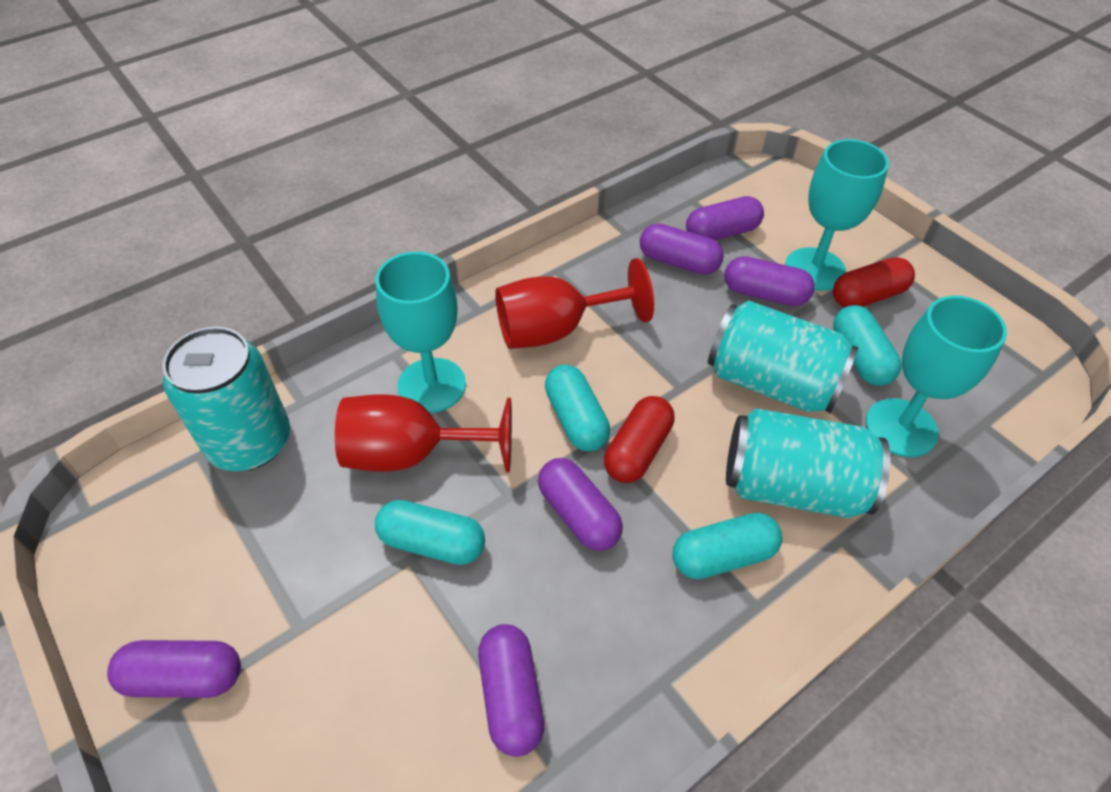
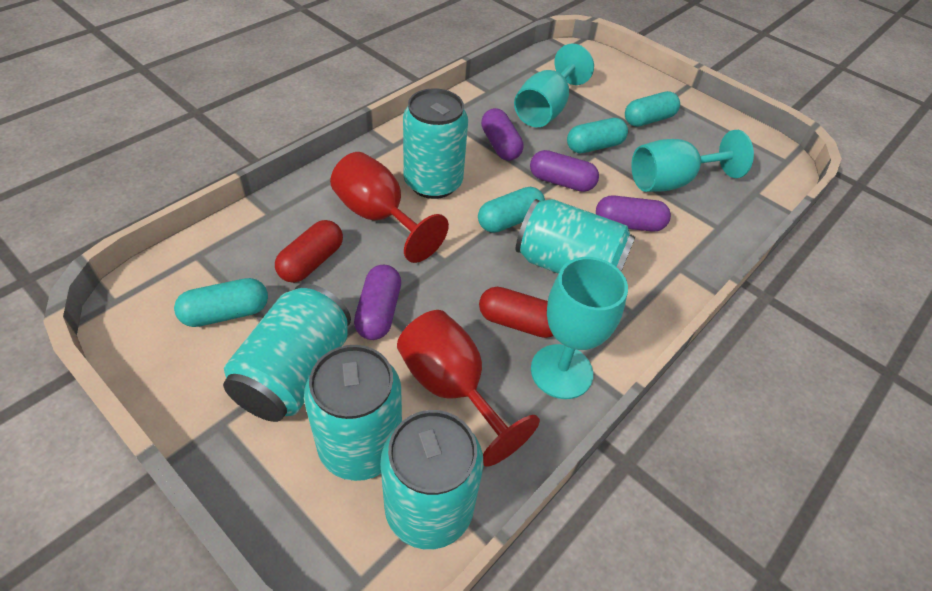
purple capsule: 6 -> 4
turquoise can: 3 -> 5

